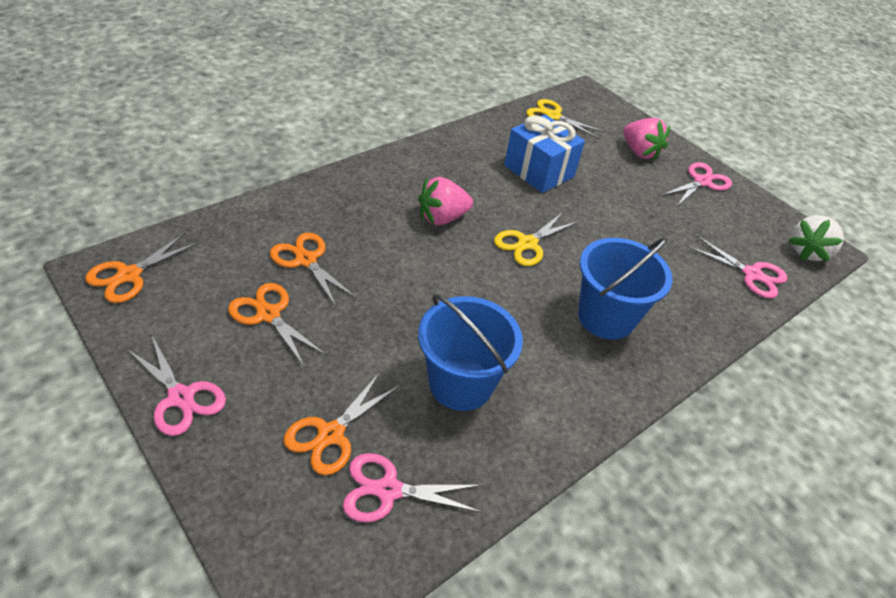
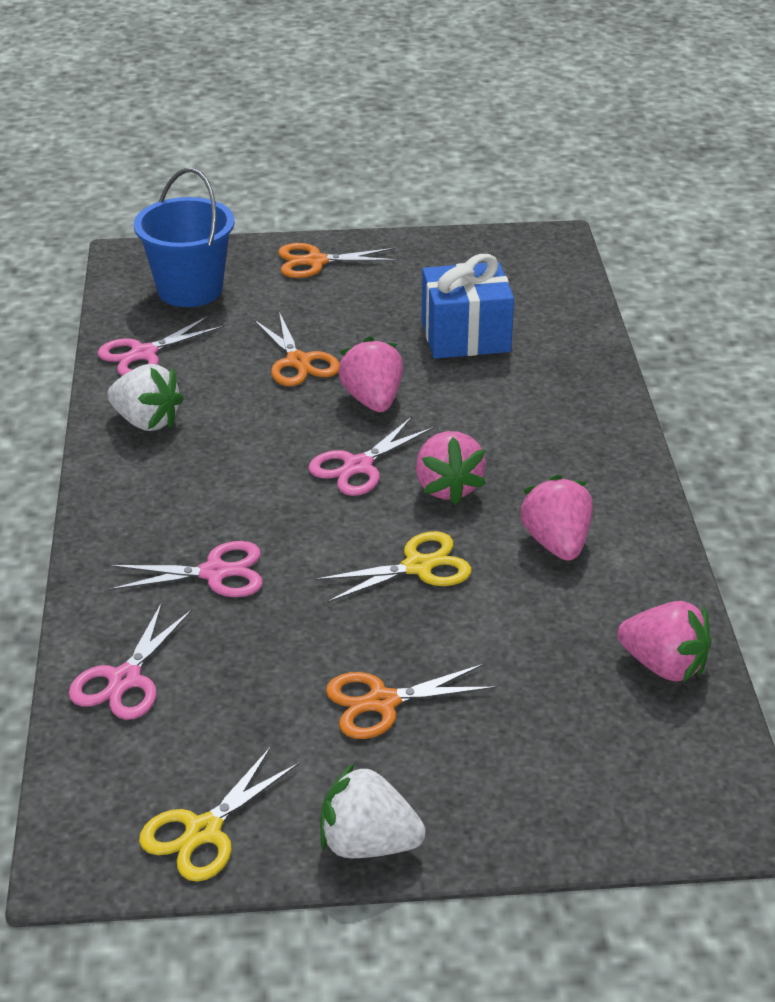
blue bucket: 2 -> 1
orange scissors: 4 -> 3
pink strawberry: 2 -> 4
white strawberry: 1 -> 2

